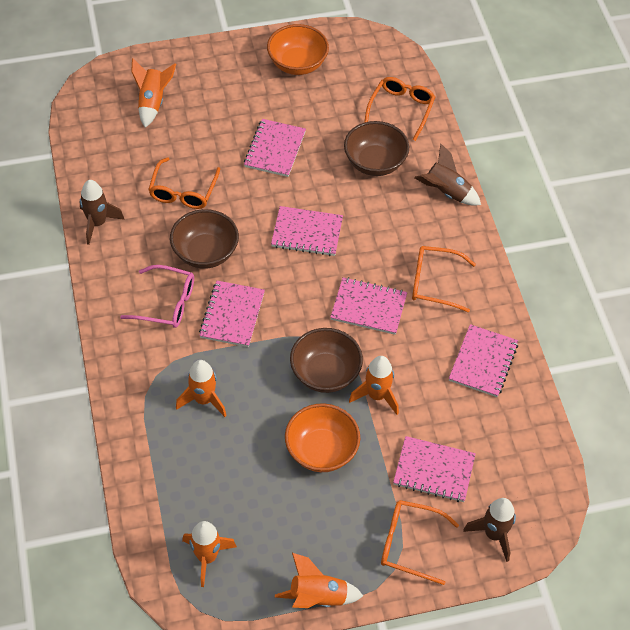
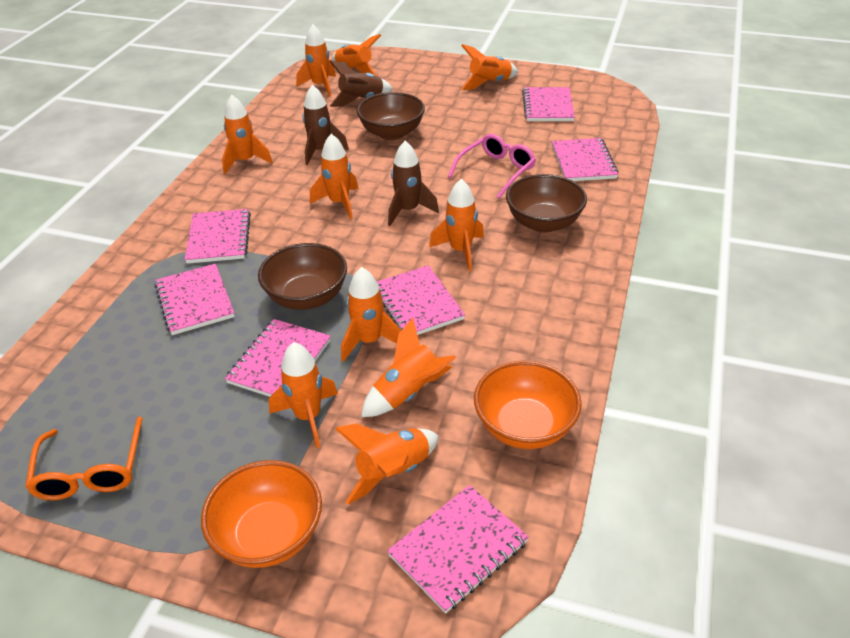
orange glasses: 4 -> 1
orange rocket: 5 -> 10
pink notebook: 6 -> 7

